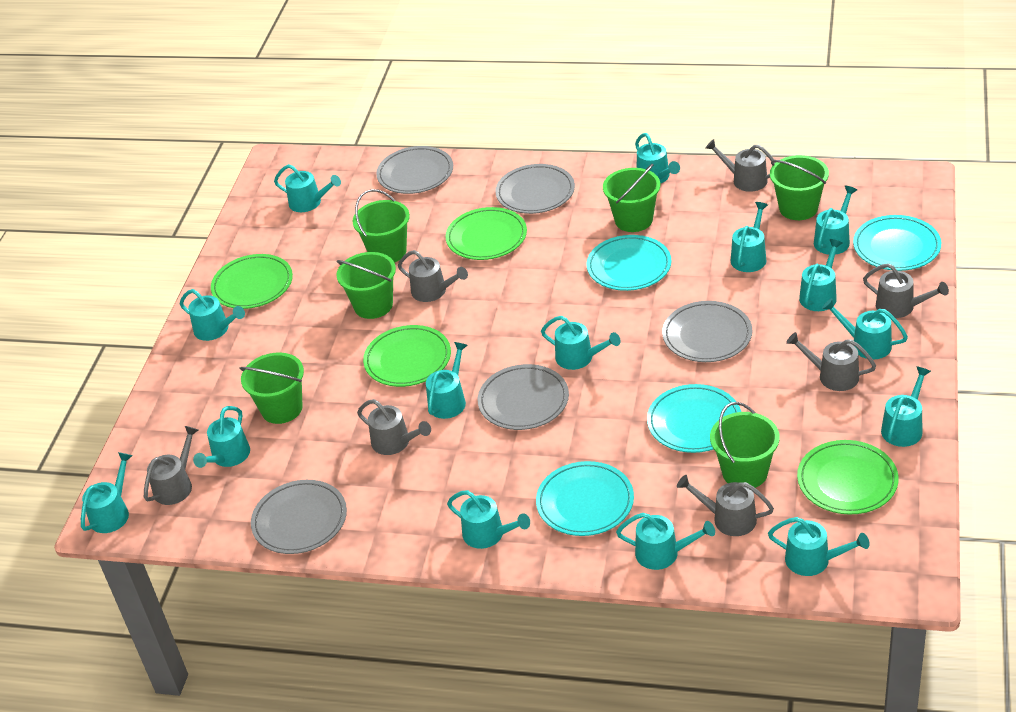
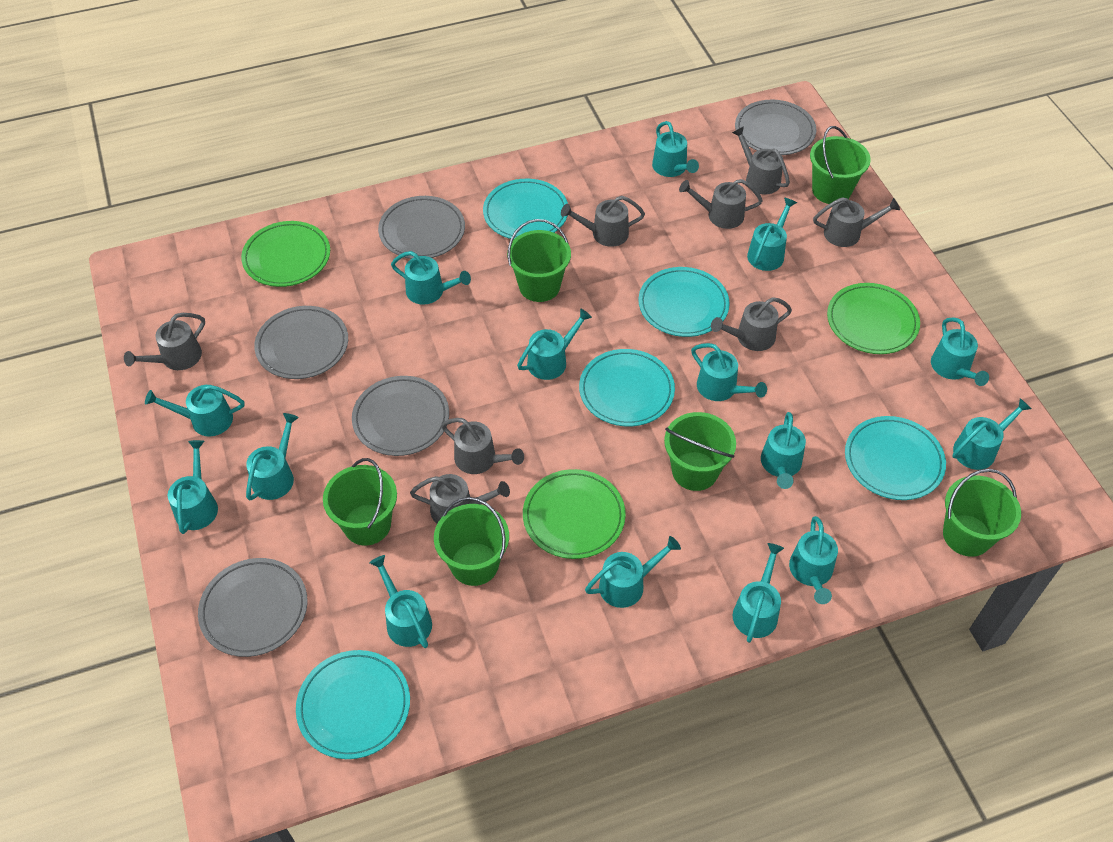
green plate: 4 -> 3
grey watering can: 7 -> 8
turquoise plate: 4 -> 5

